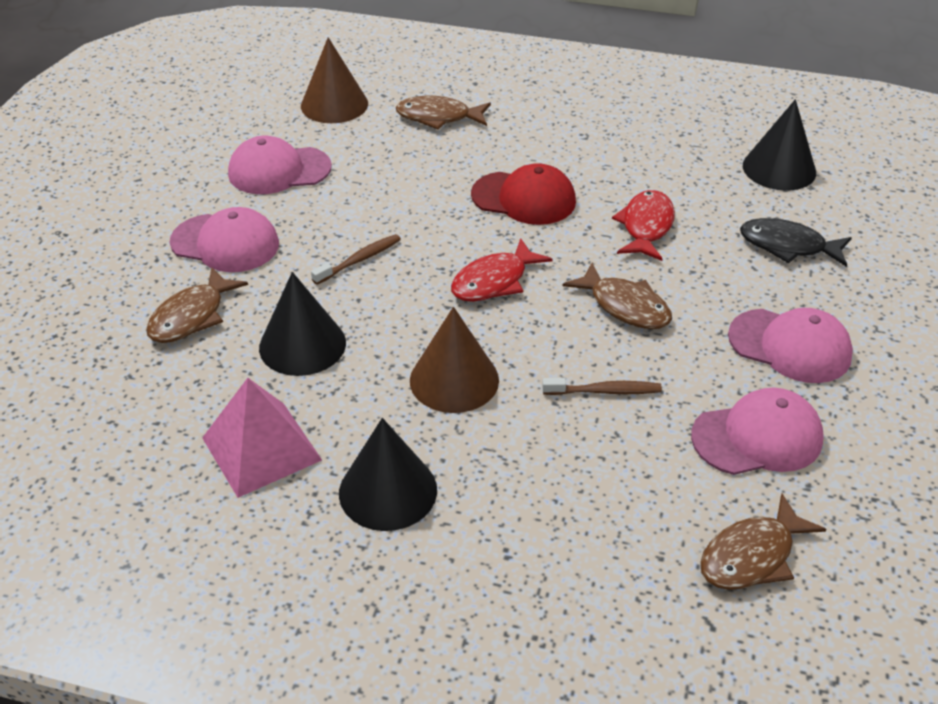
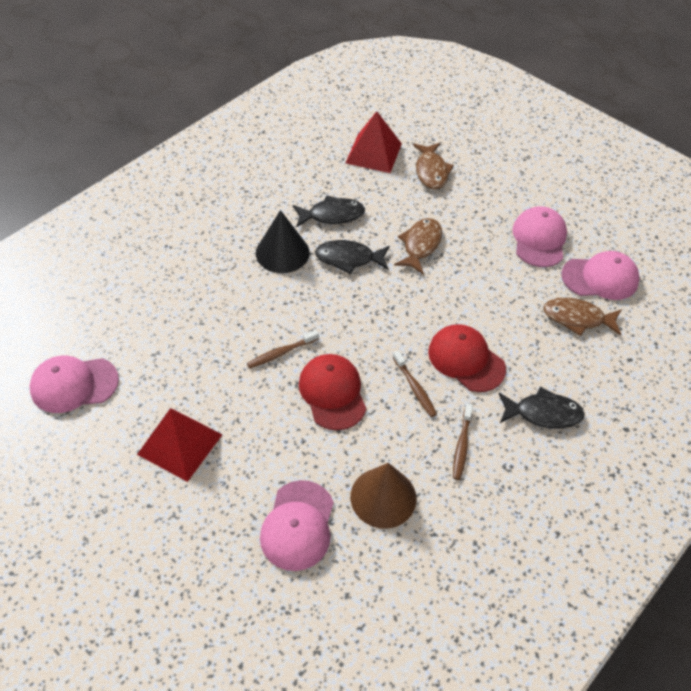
black cone: 3 -> 1
black fish: 1 -> 3
brown cone: 2 -> 1
brown fish: 4 -> 3
brown toothbrush: 2 -> 3
pink pyramid: 1 -> 0
red cap: 1 -> 2
red fish: 2 -> 0
red pyramid: 0 -> 2

